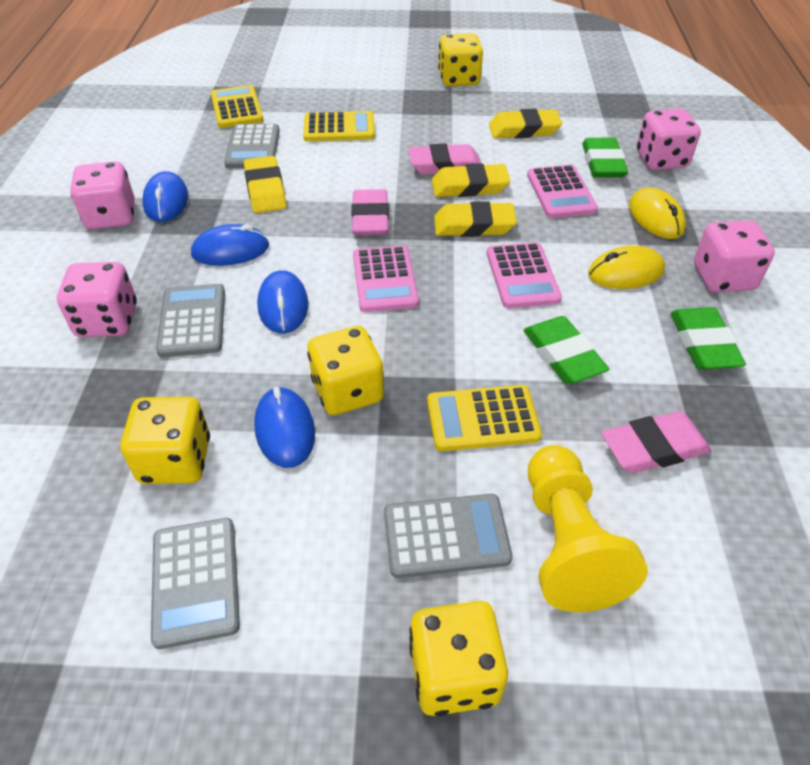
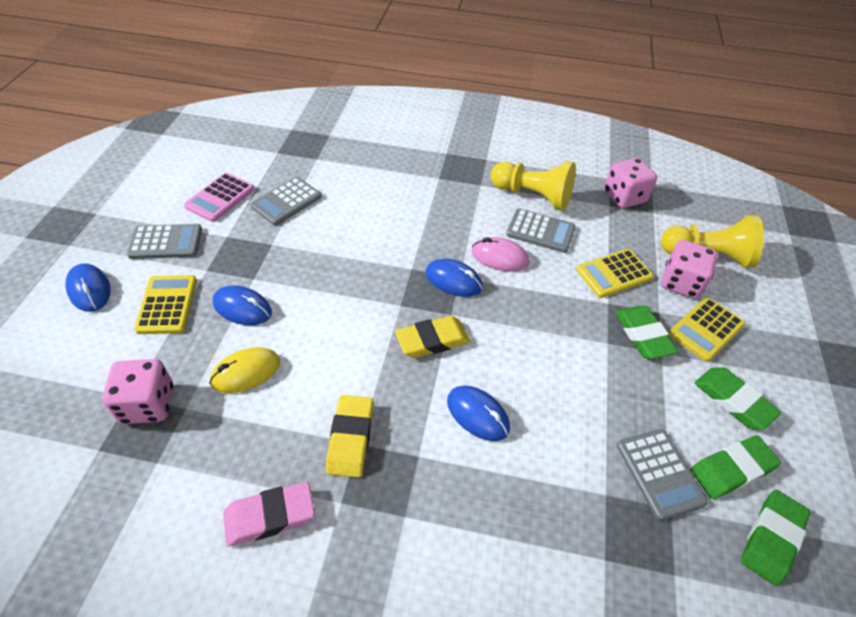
green eraser: 3 -> 4
pink calculator: 3 -> 1
pink dice: 4 -> 3
pink eraser: 3 -> 1
pink mouse: 0 -> 1
yellow dice: 4 -> 0
yellow eraser: 4 -> 2
yellow mouse: 2 -> 1
yellow pawn: 1 -> 2

